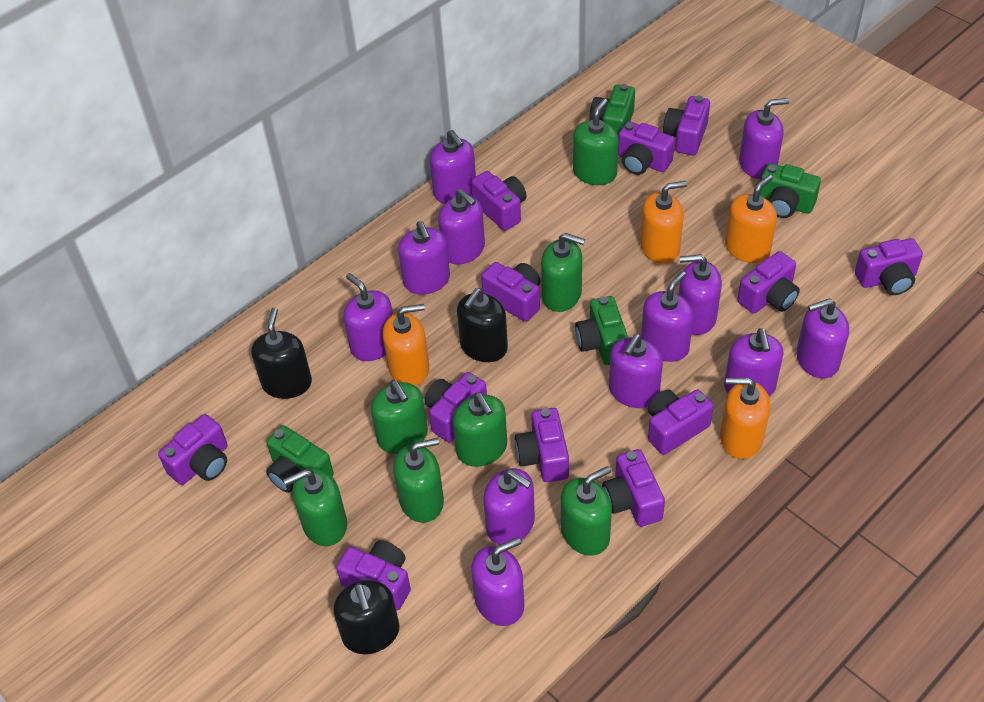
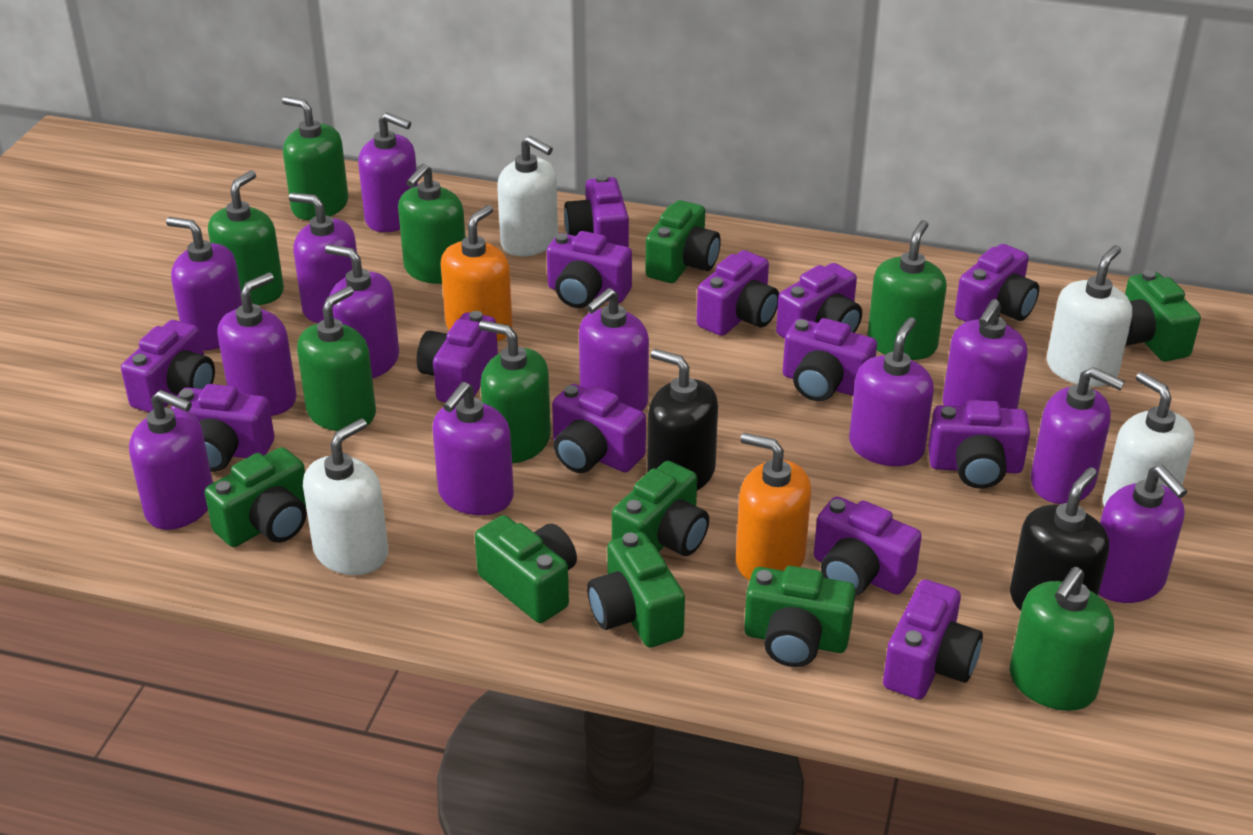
black soap dispenser: 3 -> 2
green camera: 4 -> 7
orange soap dispenser: 4 -> 2
purple camera: 12 -> 13
white soap dispenser: 0 -> 4

